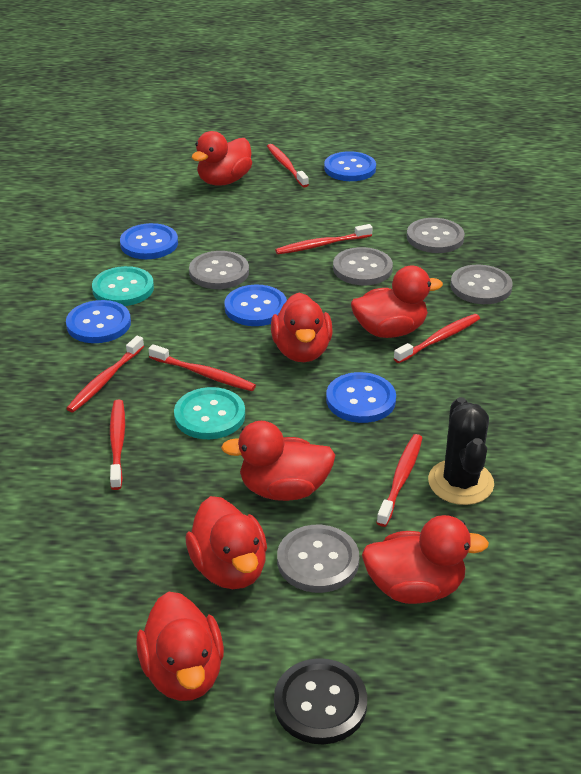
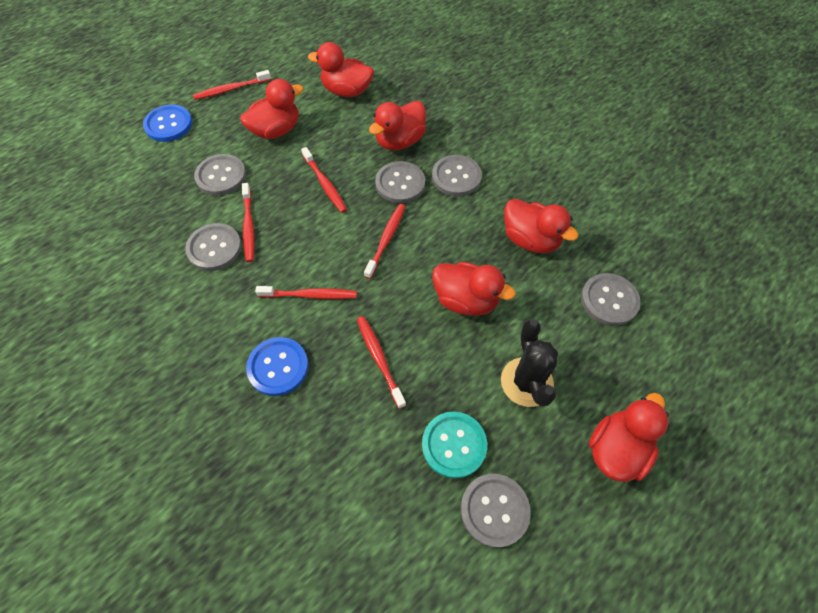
black button: 1 -> 0
blue button: 5 -> 2
grey button: 5 -> 6
red duck: 7 -> 6
red toothbrush: 7 -> 6
turquoise button: 2 -> 1

